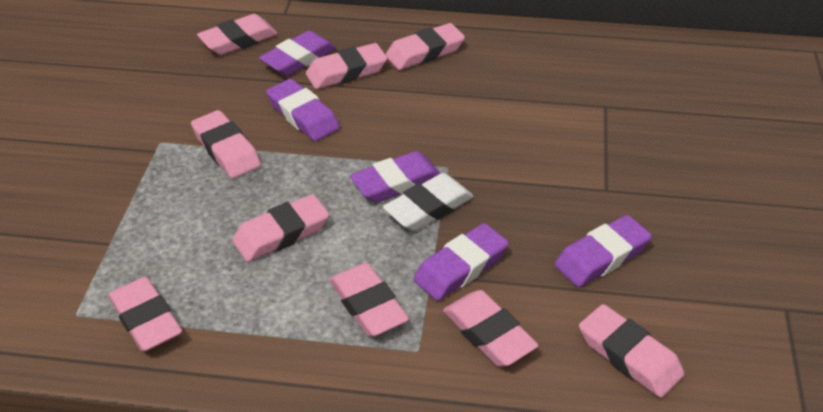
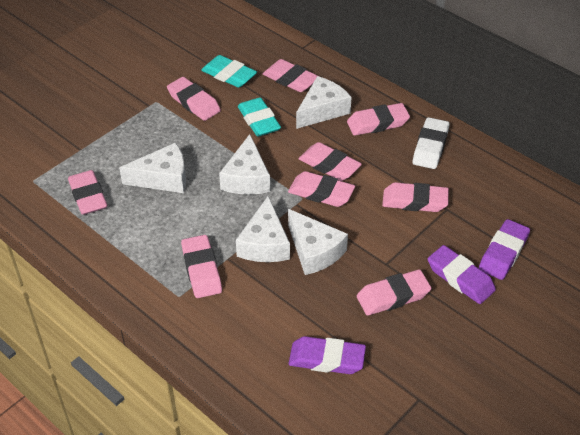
purple eraser: 5 -> 3
turquoise eraser: 0 -> 2
white cheese: 0 -> 5

